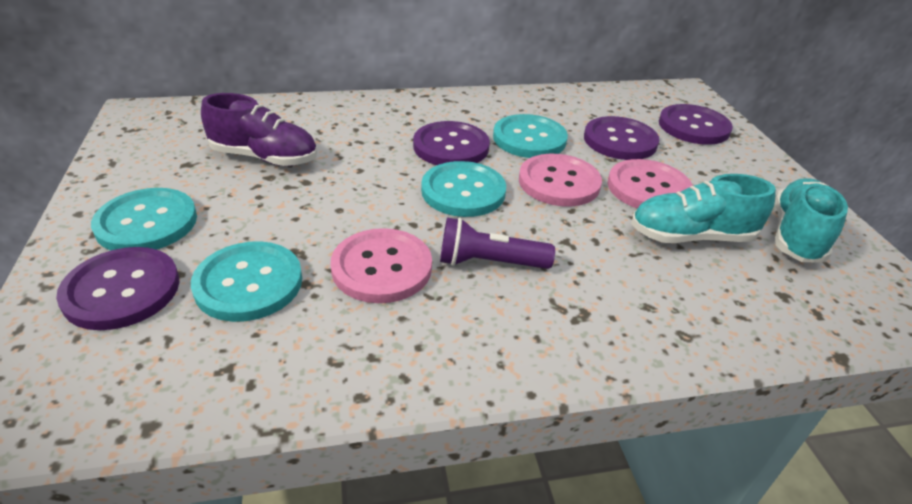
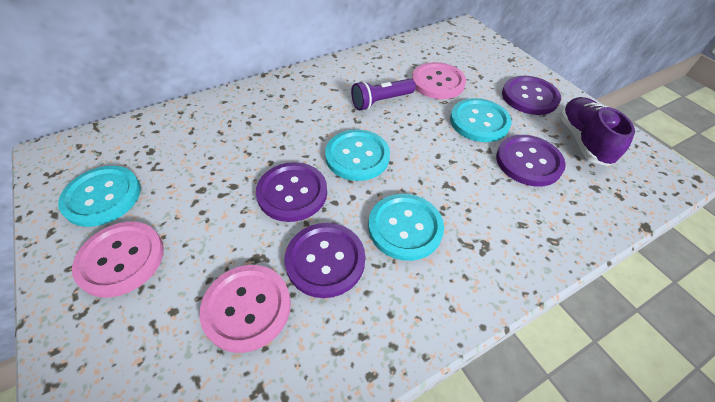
turquoise shoe: 2 -> 0

